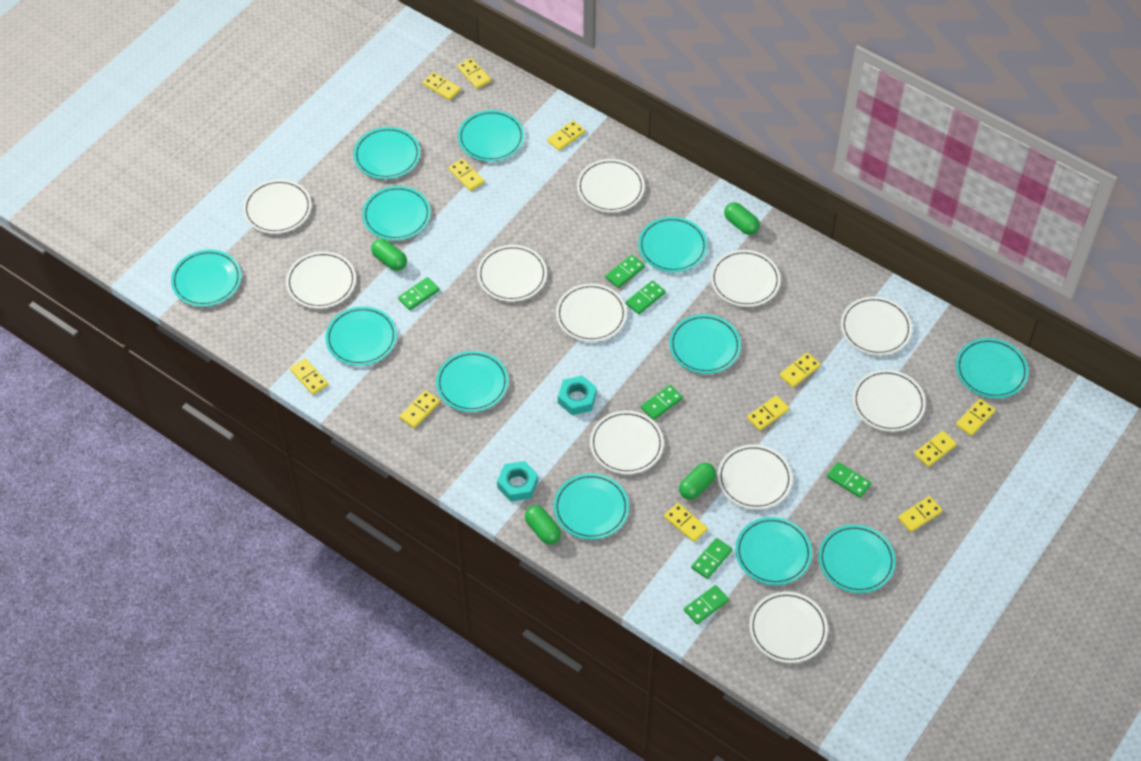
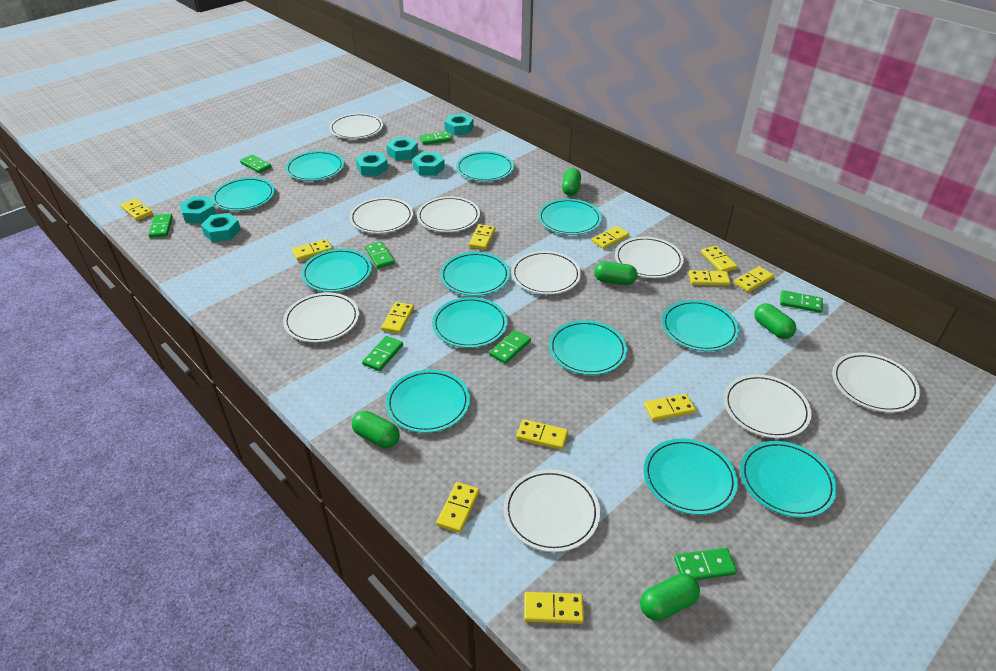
green capsule: 4 -> 5
green domino: 7 -> 8
turquoise nut: 2 -> 6
white plate: 11 -> 9

